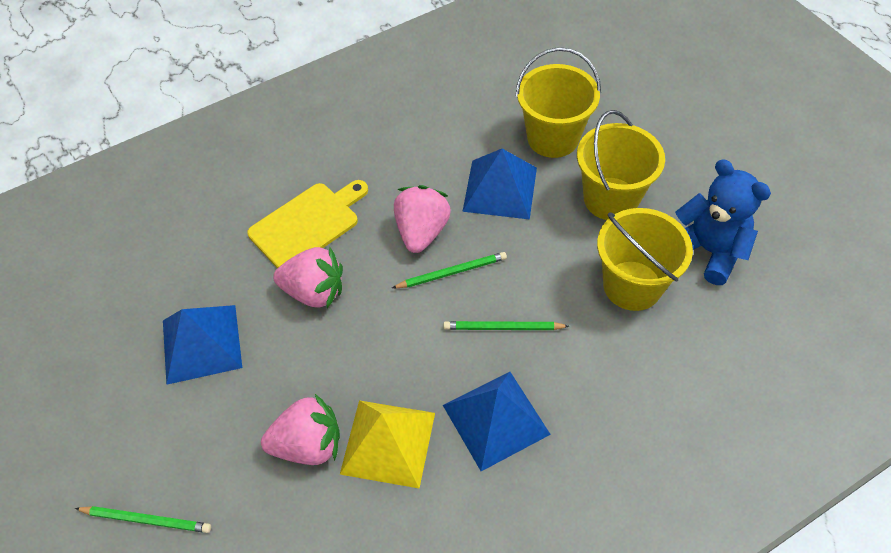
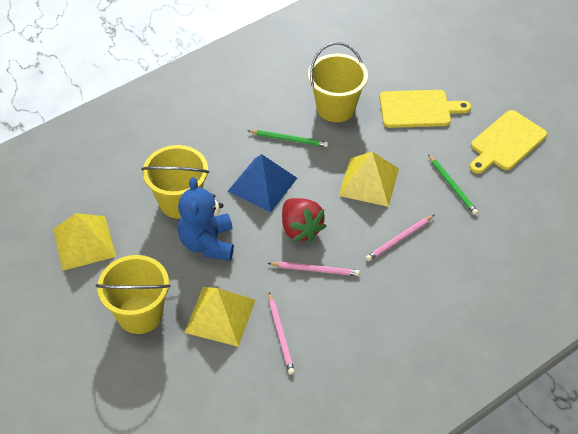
blue pyramid: 3 -> 1
green pencil: 3 -> 2
pink pencil: 0 -> 3
pink strawberry: 3 -> 0
red strawberry: 0 -> 1
yellow cutting board: 1 -> 2
yellow pyramid: 1 -> 3

